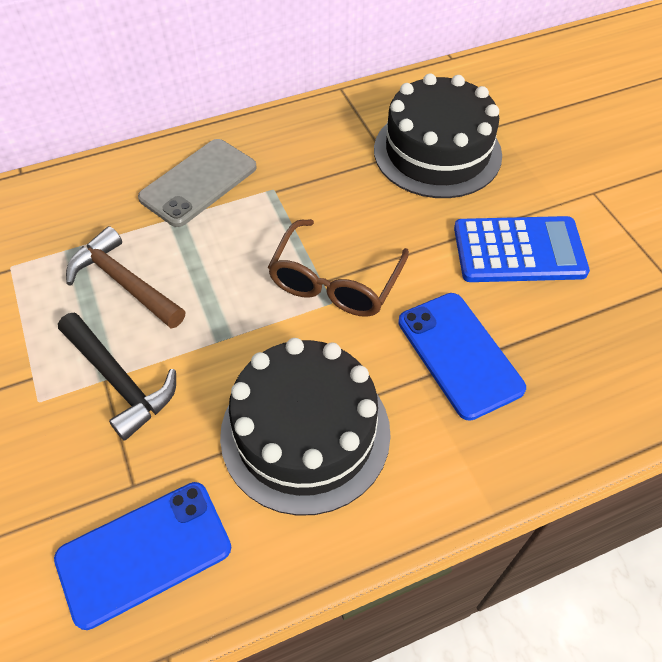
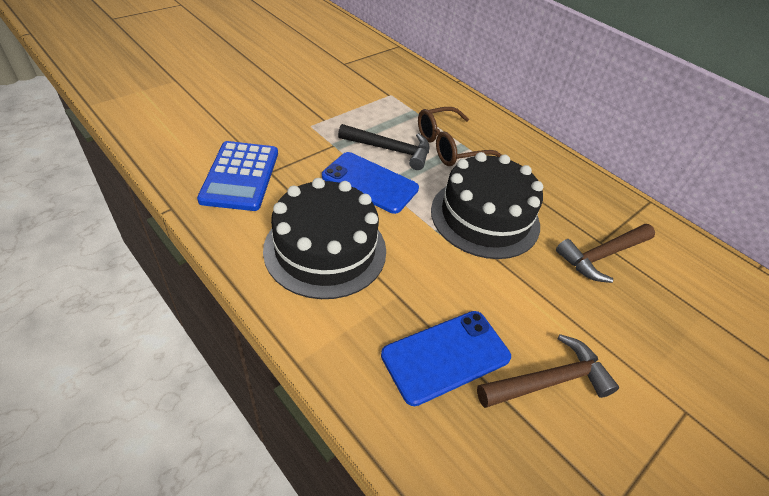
brown hammer: 1 -> 2
grey phone: 1 -> 0

